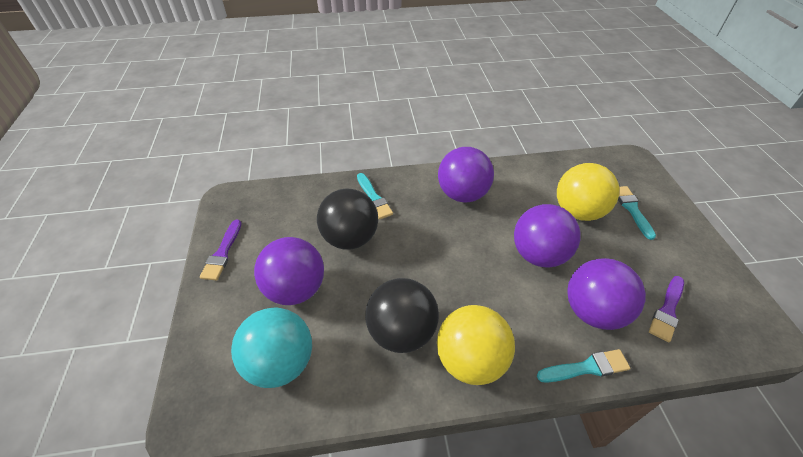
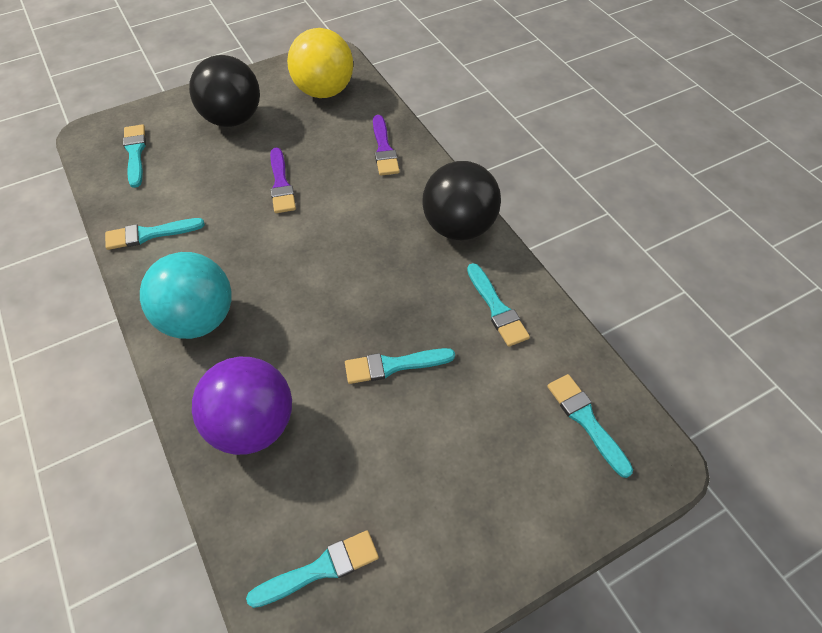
purple ball: 4 -> 1
turquoise brush: 3 -> 6
yellow ball: 2 -> 1

